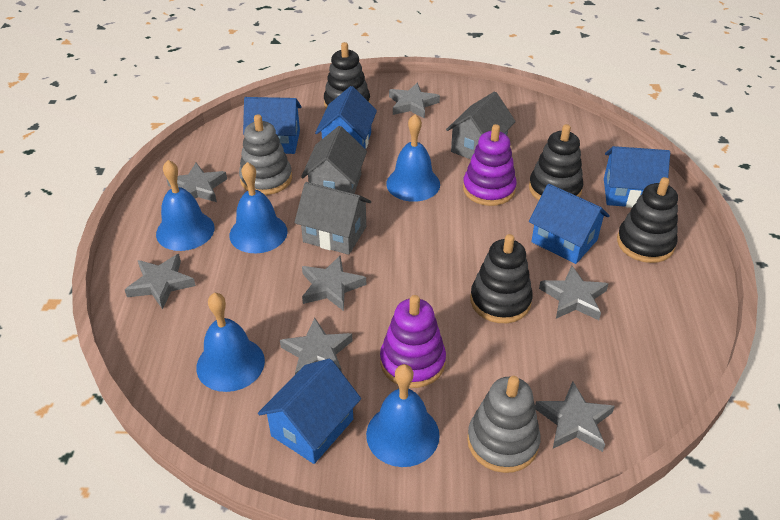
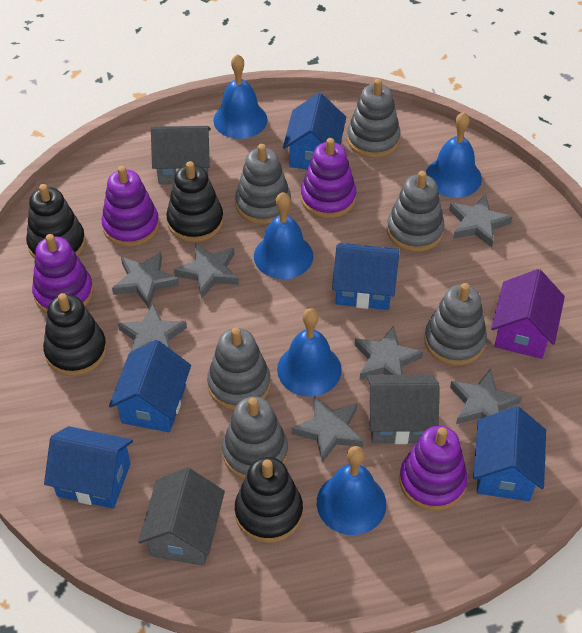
grey stacking toy: 2 -> 6
purple house: 0 -> 1
purple stacking toy: 2 -> 4

